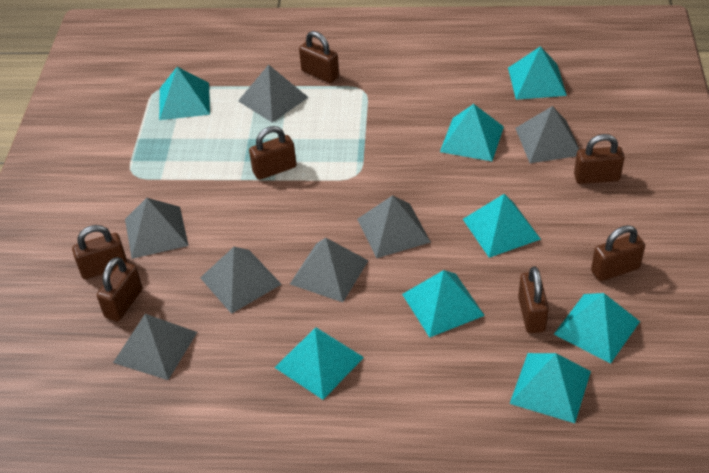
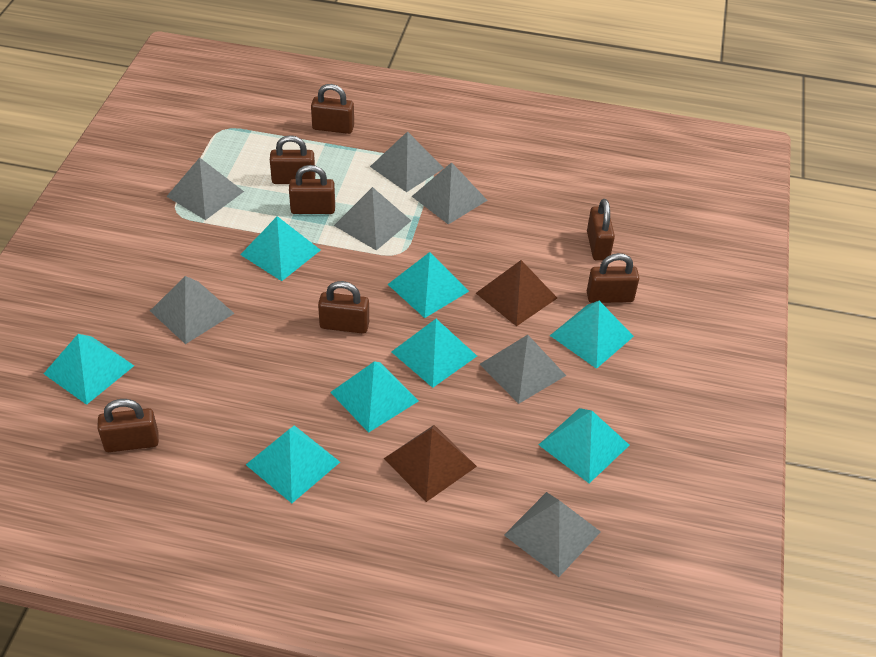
brown pyramid: 0 -> 2

